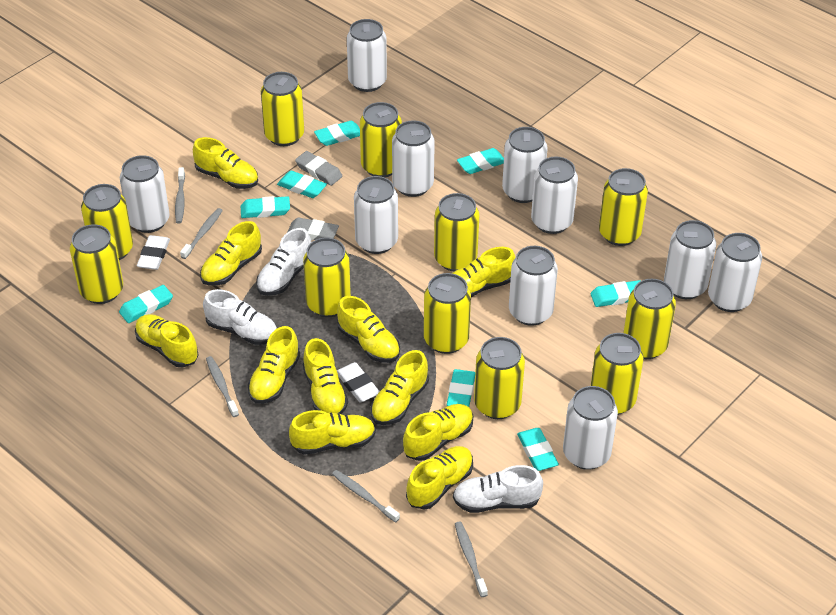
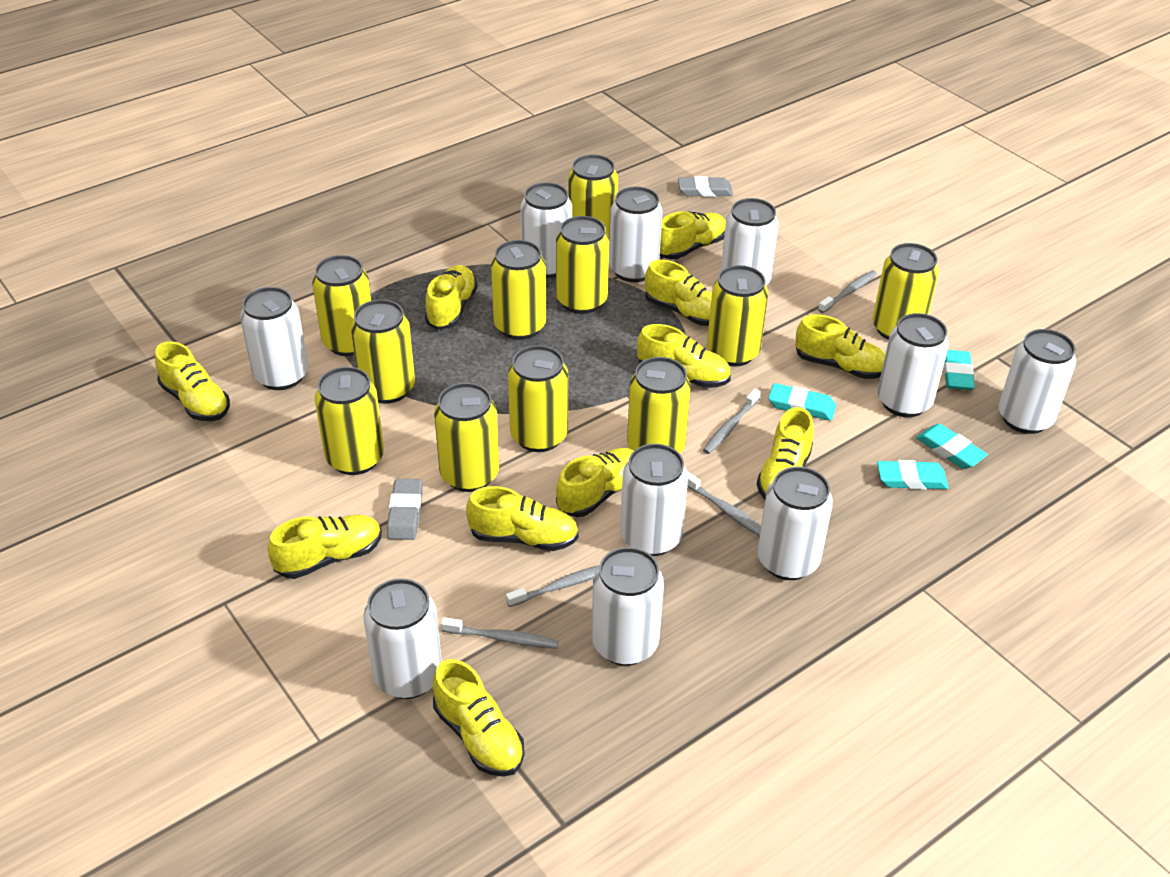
turquoise eraser: 8 -> 4
white eraser: 2 -> 0
white shoe: 3 -> 0

